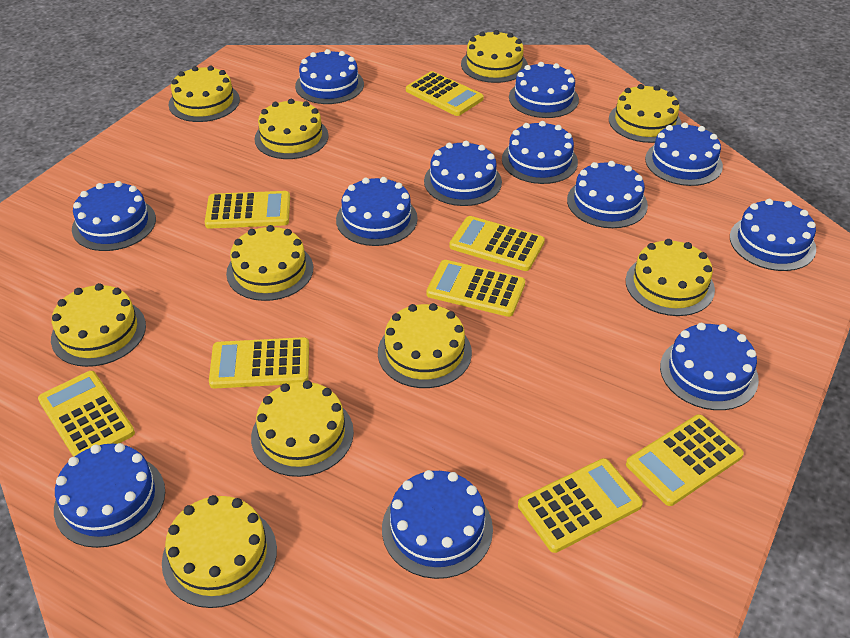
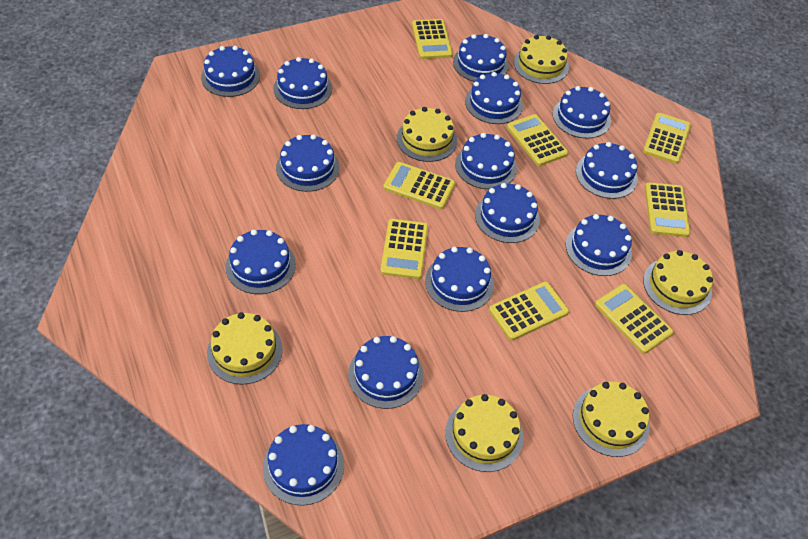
blue cake: 12 -> 14
yellow cake: 10 -> 6

